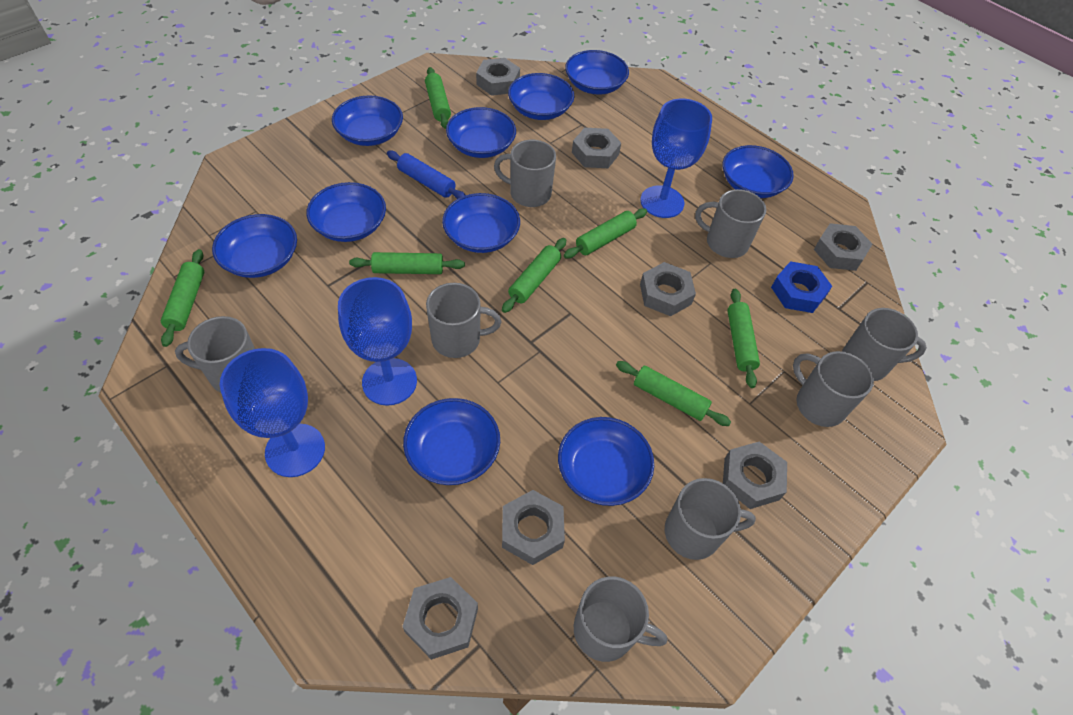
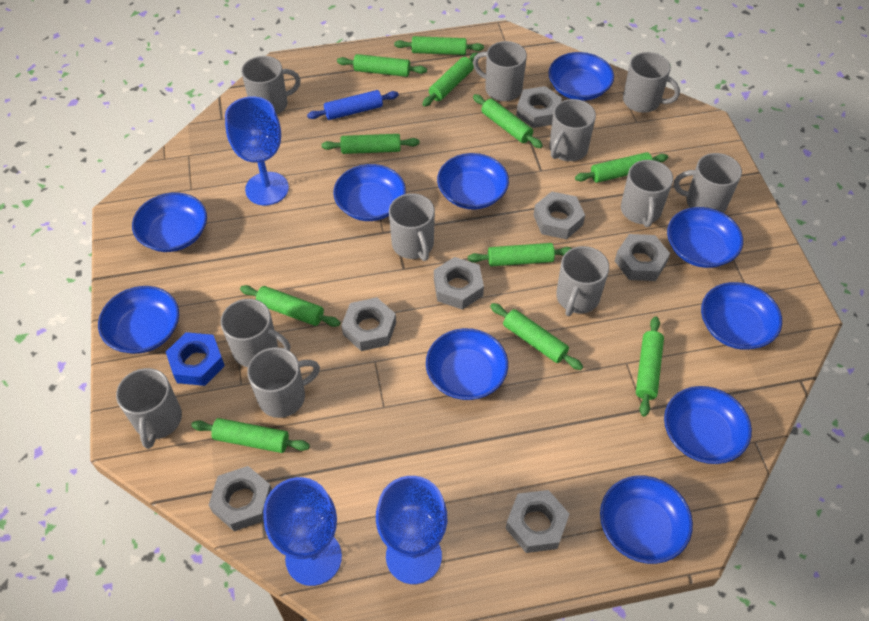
green rolling pin: 7 -> 11
grey mug: 8 -> 11

